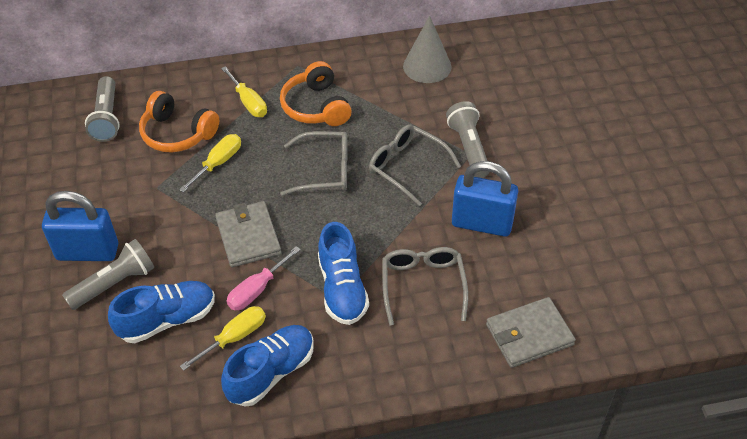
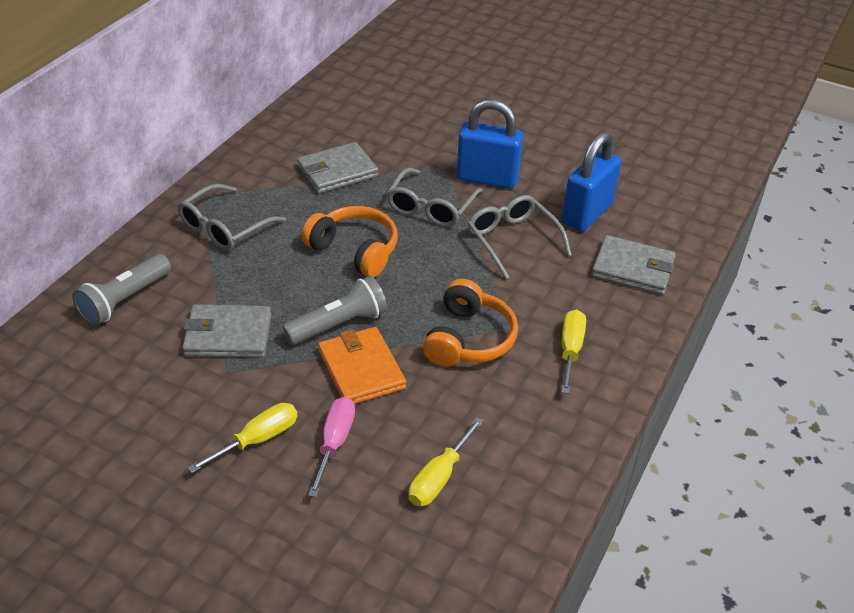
blue shoe: 3 -> 0
grey cone: 1 -> 0
grey flashlight: 3 -> 2
grey wallet: 2 -> 3
orange wallet: 0 -> 1

